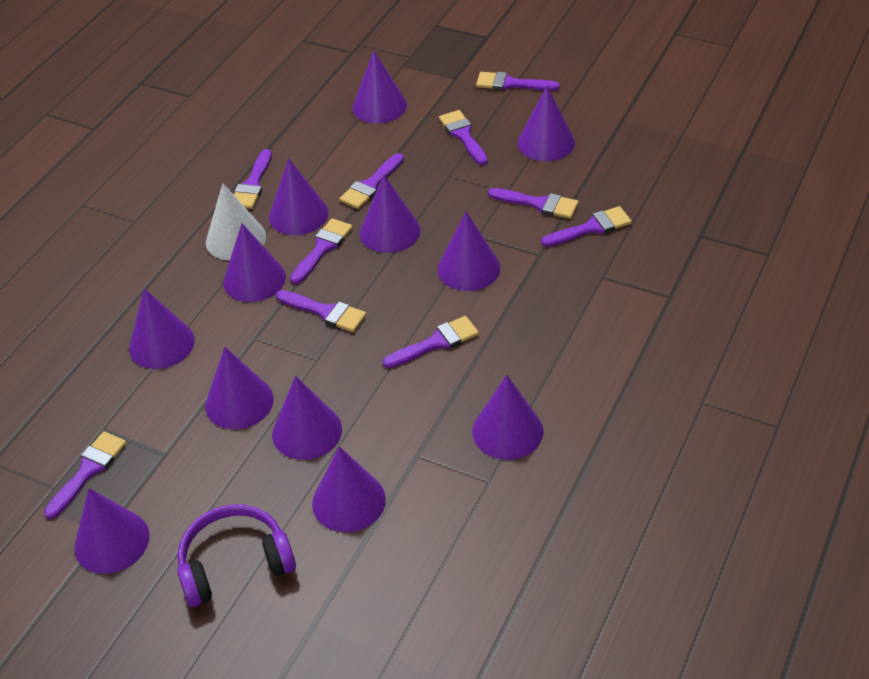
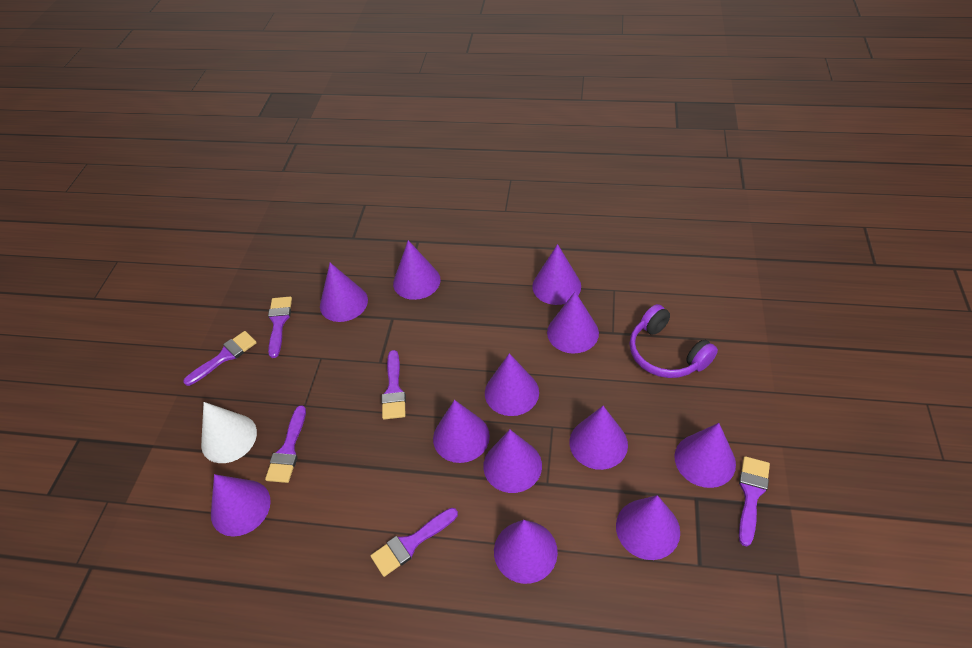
purple brush: 10 -> 6

